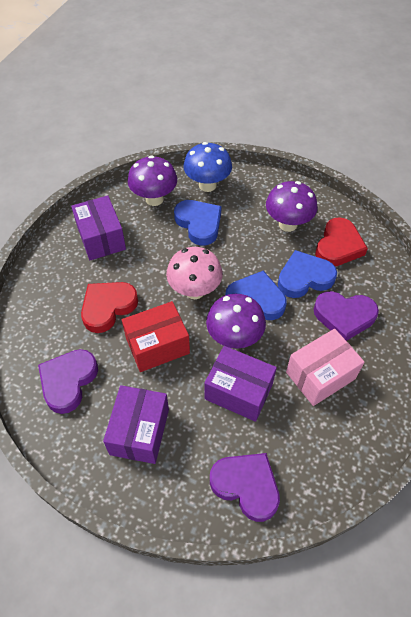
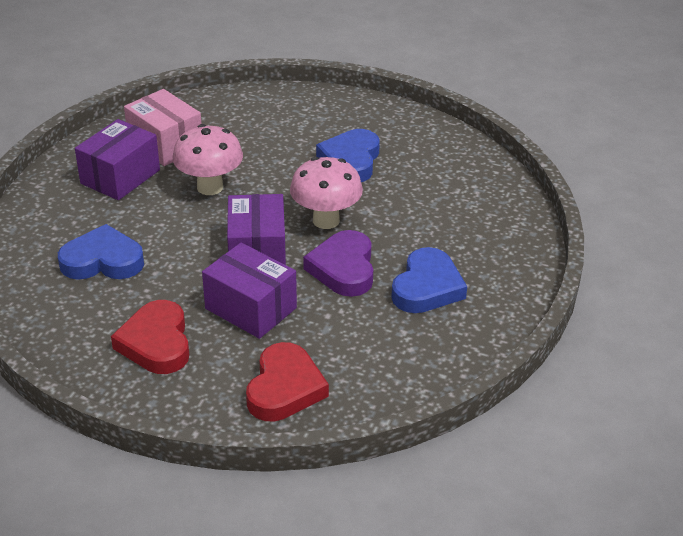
blue mushroom: 1 -> 0
pink mushroom: 1 -> 2
purple heart: 3 -> 1
purple mushroom: 3 -> 0
red box: 1 -> 0

